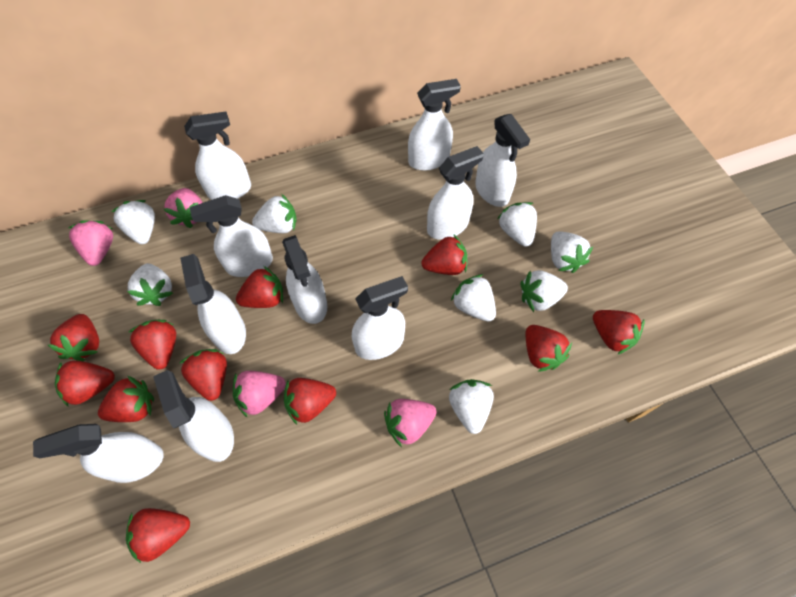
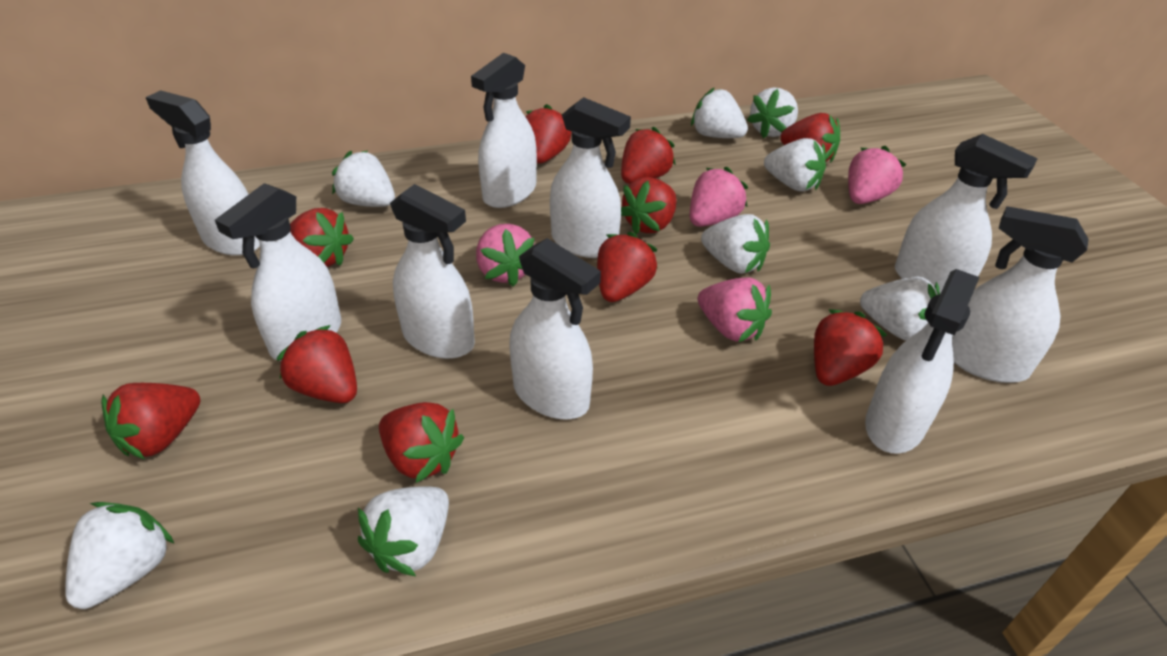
red strawberry: 11 -> 10
white spray bottle: 10 -> 9

